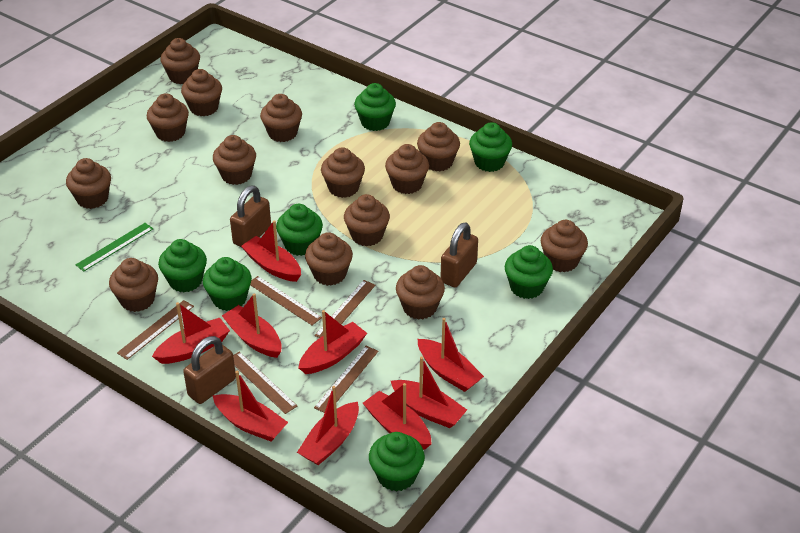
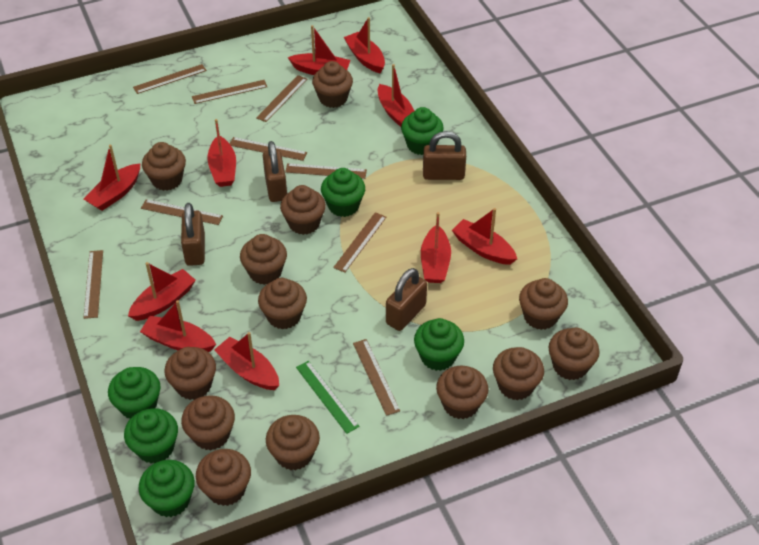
brown cupcake: 14 -> 13
brown padlock: 3 -> 4
brown ruler: 5 -> 9
green cupcake: 7 -> 6
red boat: 9 -> 10

